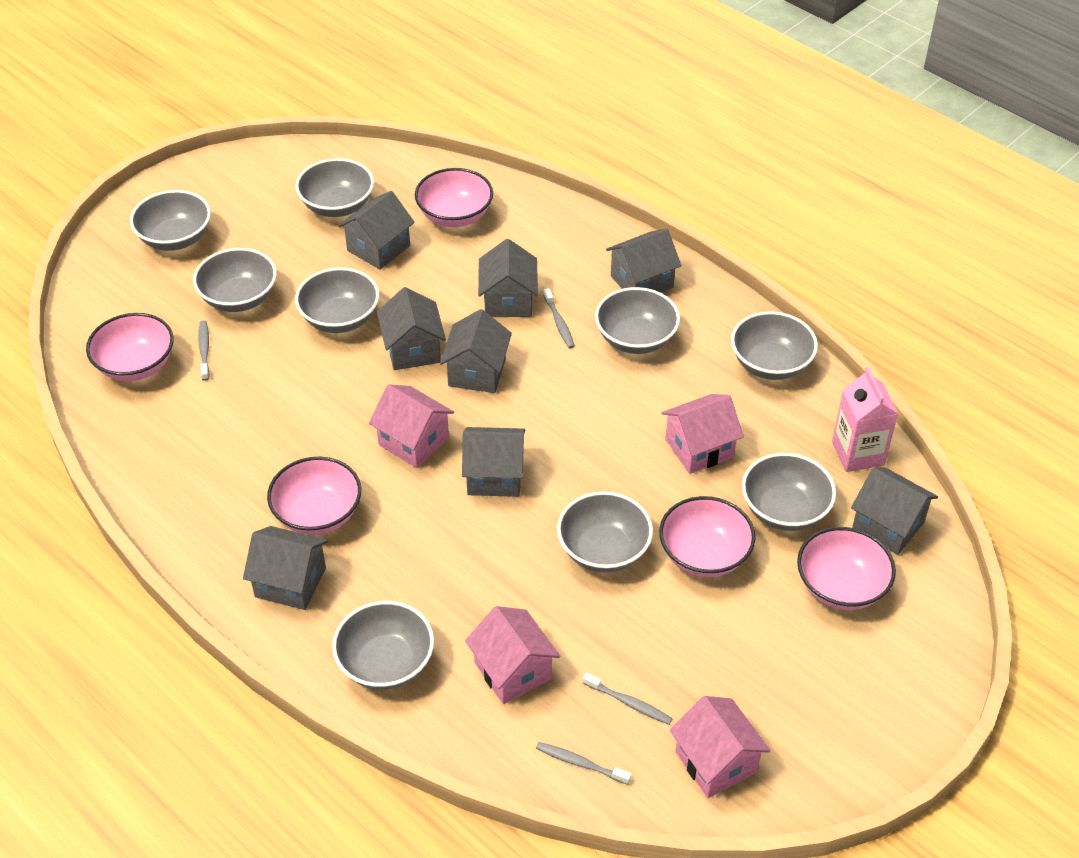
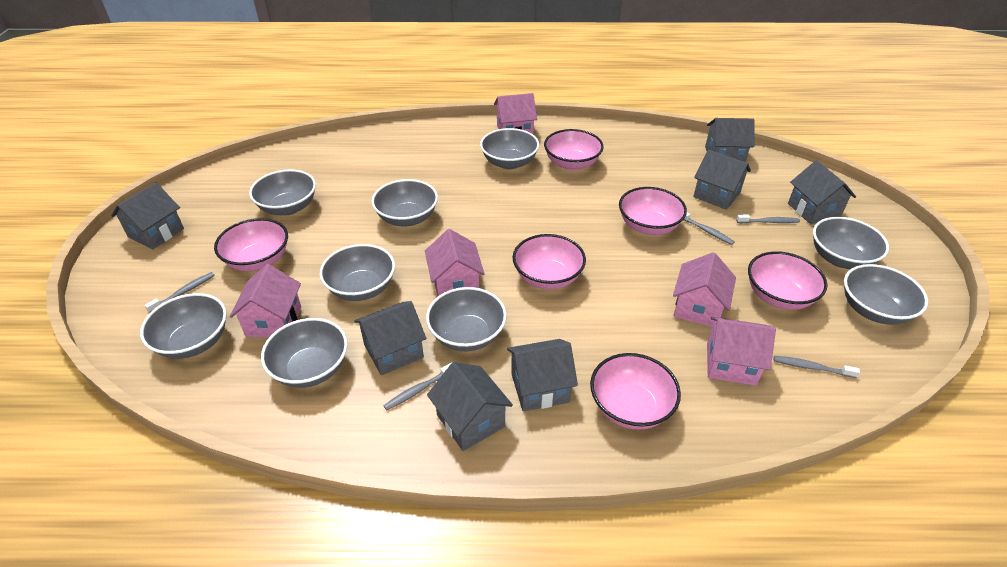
grey house: 8 -> 7
grey toothbrush: 4 -> 5
pink bowl: 5 -> 6
pink carton: 1 -> 0
pink house: 4 -> 5

